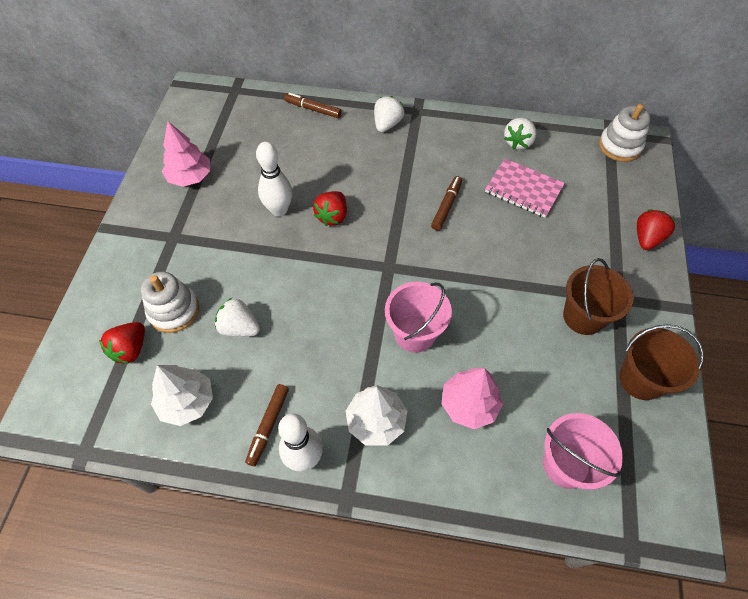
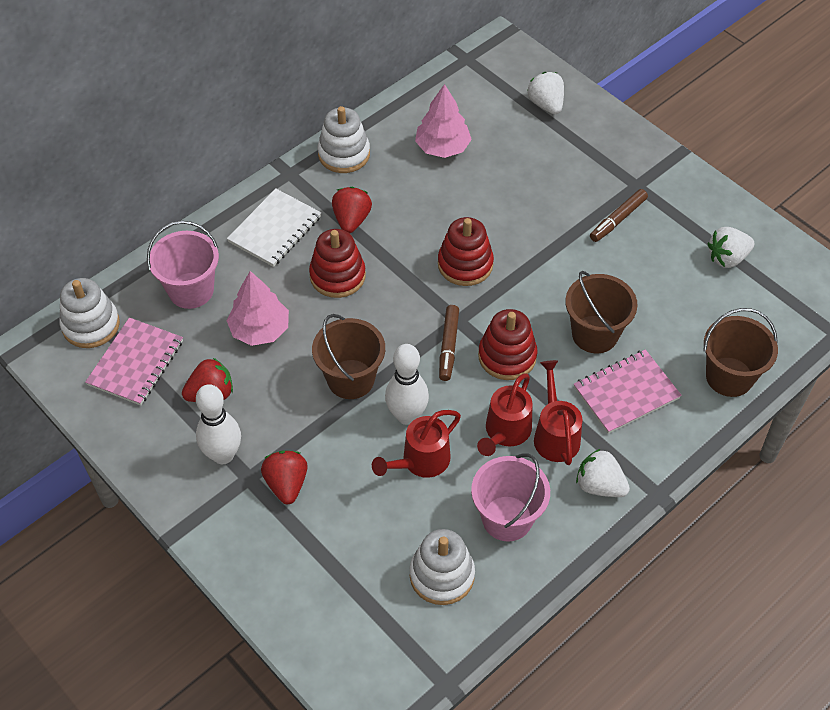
brown bucket: 2 -> 3
brown marker: 3 -> 2
pink notebook: 1 -> 2
red stacking toy: 0 -> 3
red watering can: 0 -> 3
white notebook: 0 -> 1
white stacking toy: 2 -> 3
white tree: 2 -> 0

